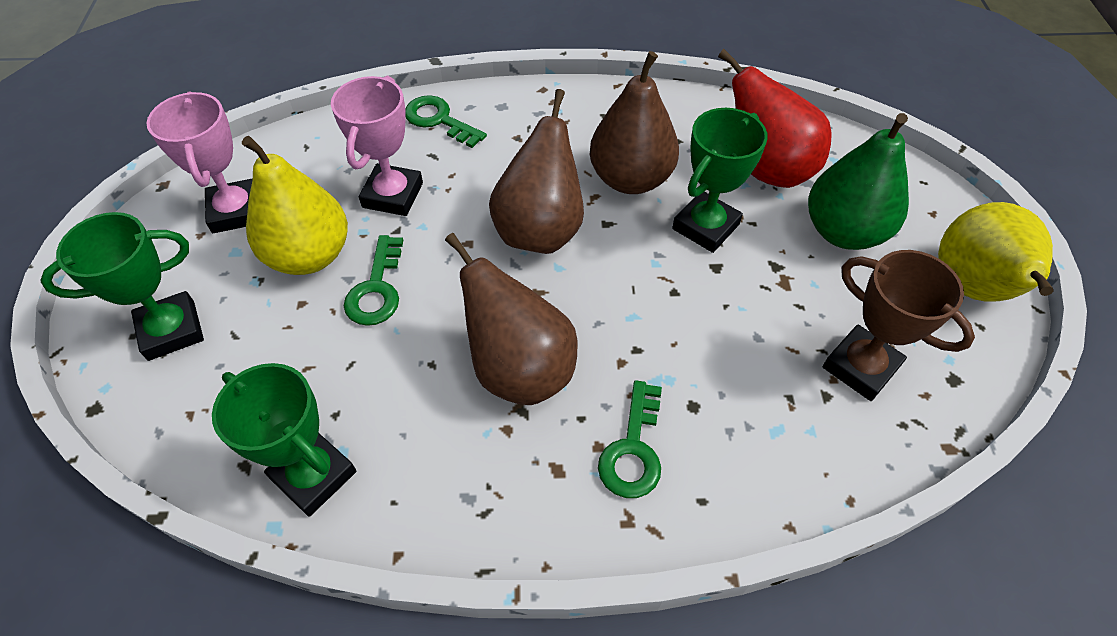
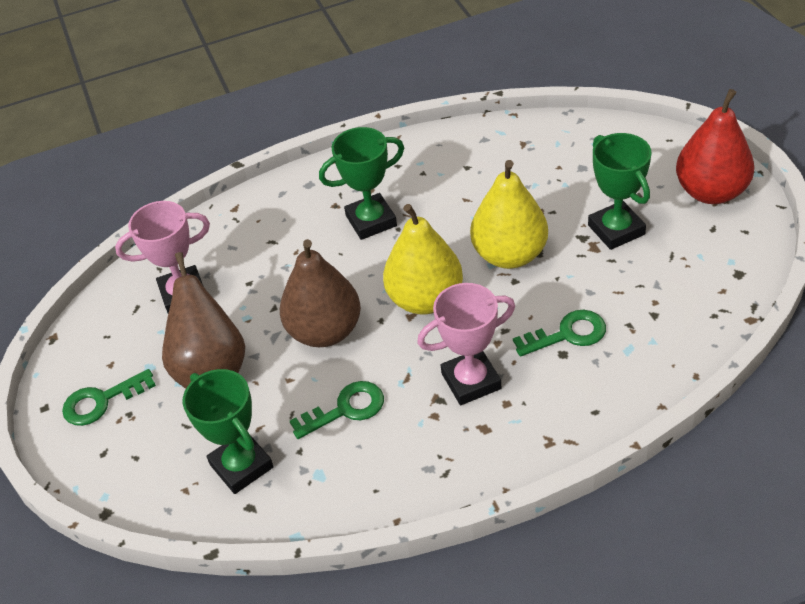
brown pear: 3 -> 2
brown trophy: 1 -> 0
green pear: 1 -> 0

